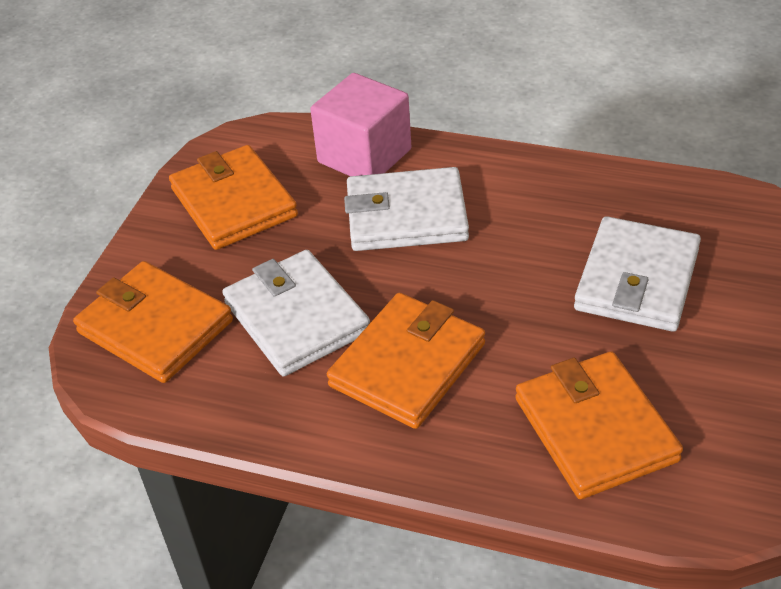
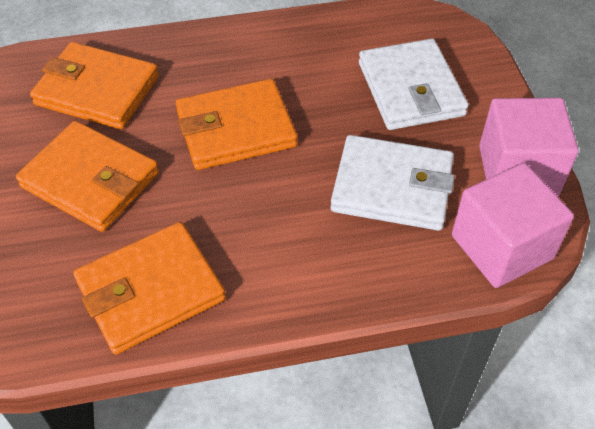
pink cube: 1 -> 2
white wallet: 3 -> 2

